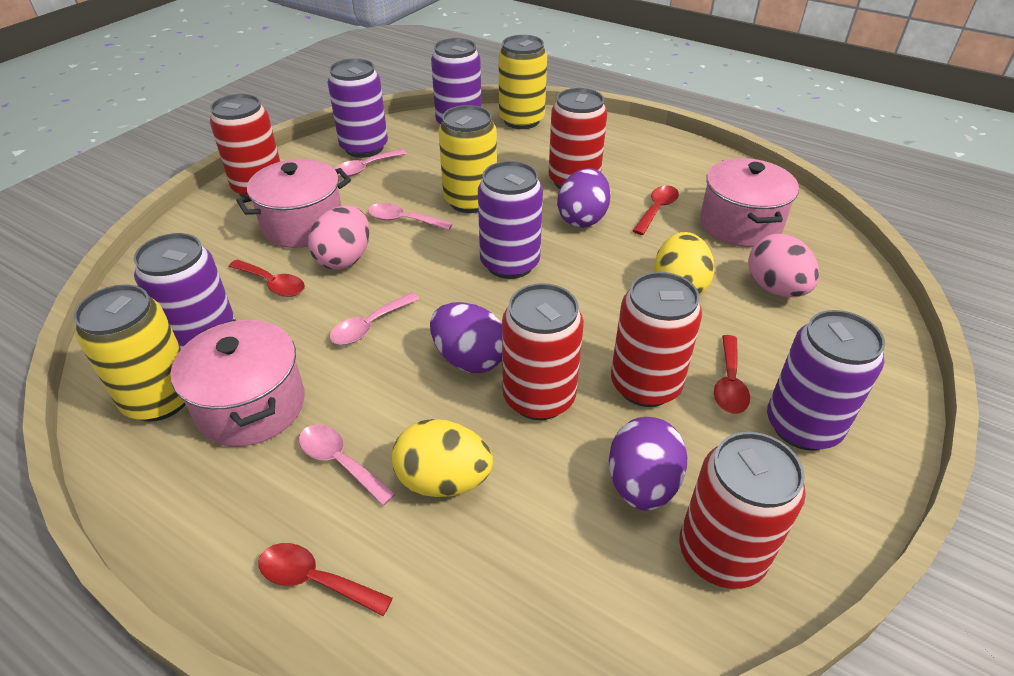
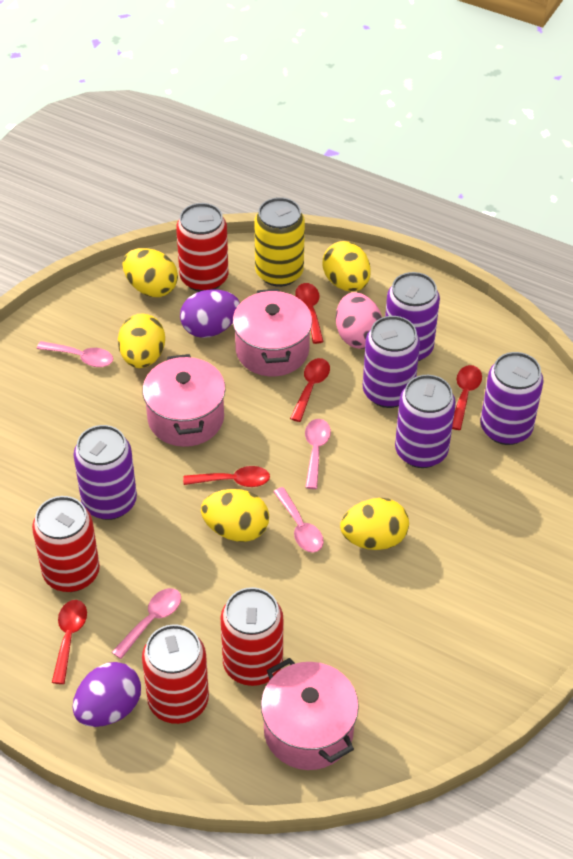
pink egg: 2 -> 1
purple egg: 3 -> 2
red can: 5 -> 4
red spoon: 4 -> 5
yellow can: 3 -> 1
yellow egg: 2 -> 5

